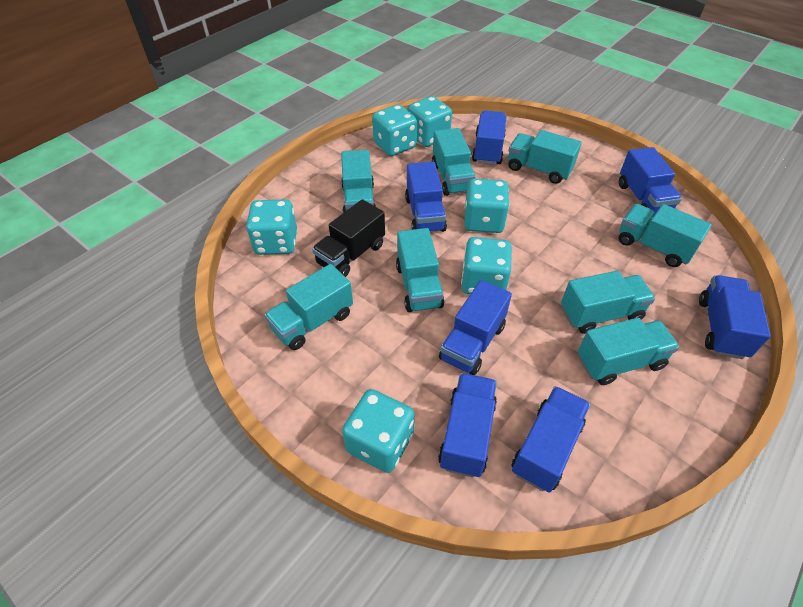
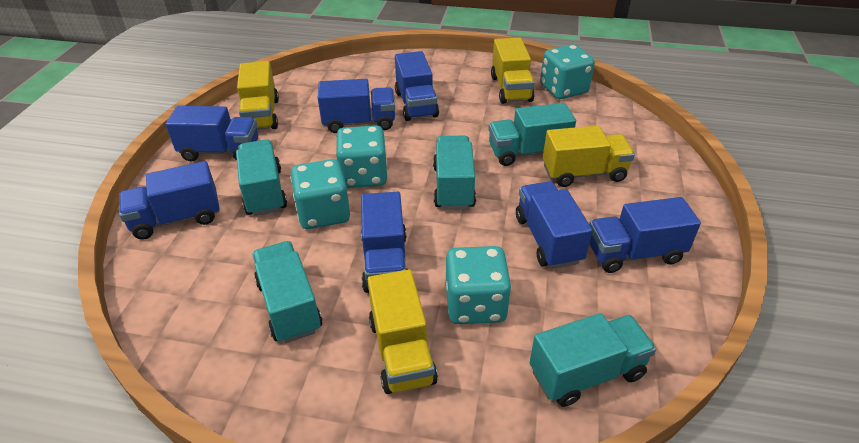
black truck: 1 -> 0
turquoise dice: 6 -> 4
turquoise truck: 8 -> 5
yellow truck: 0 -> 4

